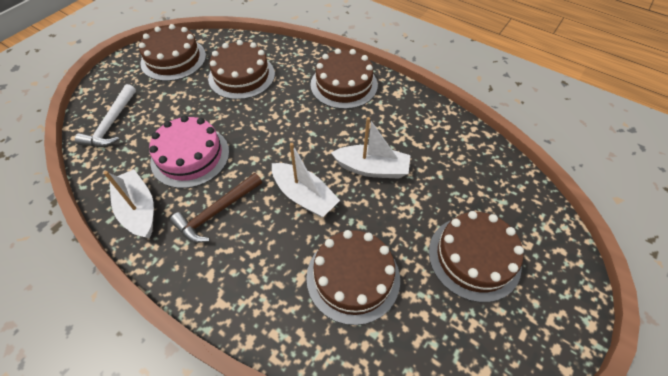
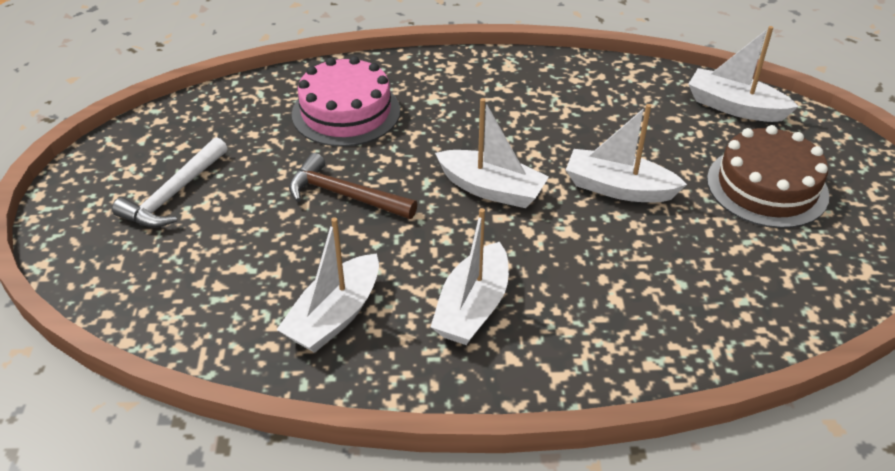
brown cake: 5 -> 1
white boat: 3 -> 5

